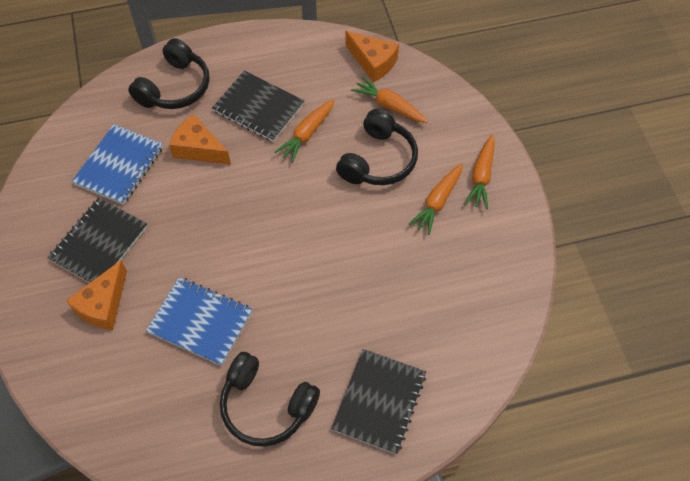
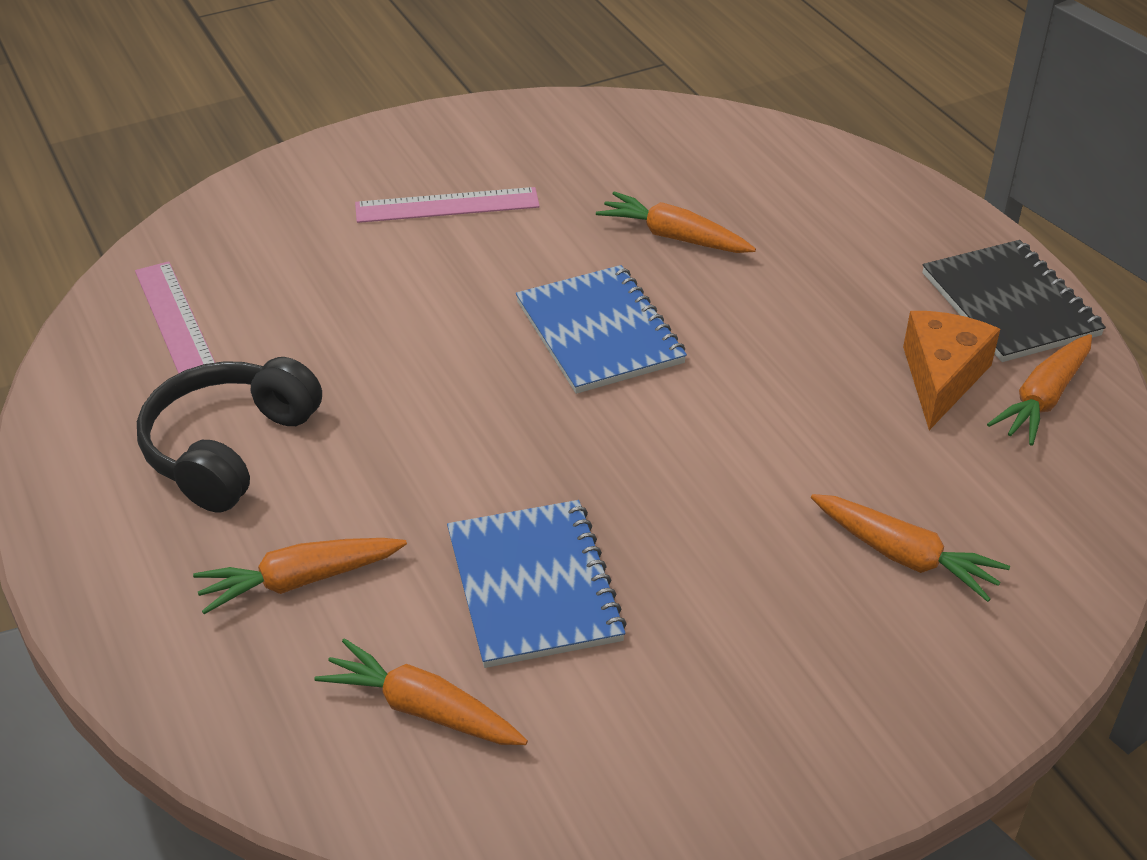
black headphones: 3 -> 1
black notebook: 3 -> 1
orange carrot: 4 -> 5
orange cheese: 3 -> 1
pink ruler: 0 -> 2

